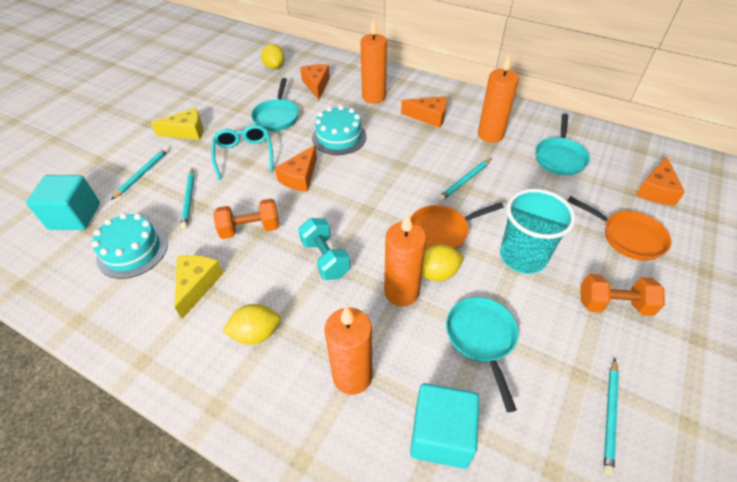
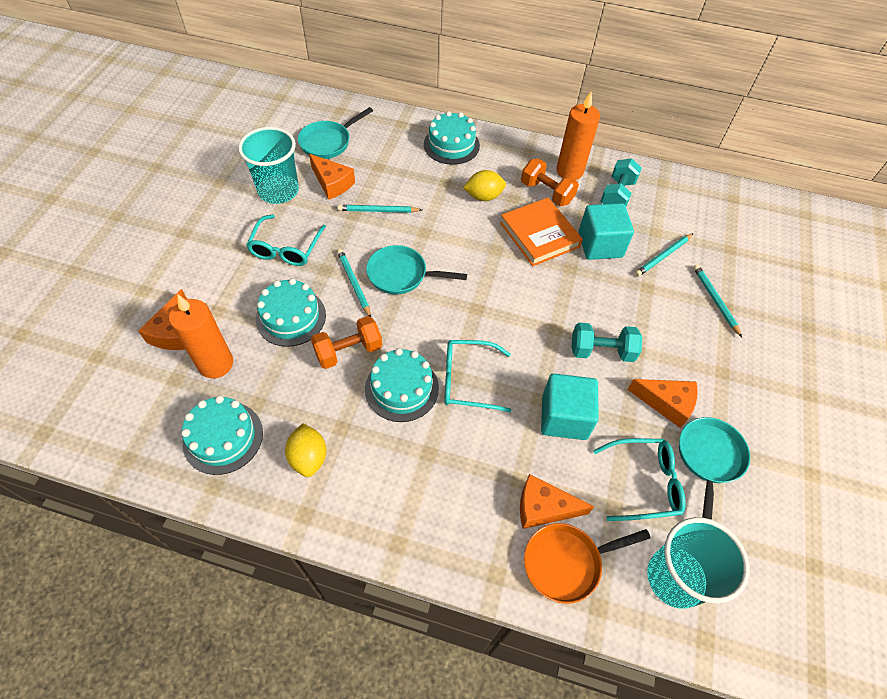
orange book: 0 -> 1
orange candle: 4 -> 2
orange pan: 2 -> 1
turquoise cake: 2 -> 4
turquoise cup: 1 -> 2
turquoise dumbbell: 1 -> 2
turquoise glasses: 1 -> 3
yellow cheese: 2 -> 0
yellow lemon: 3 -> 2

